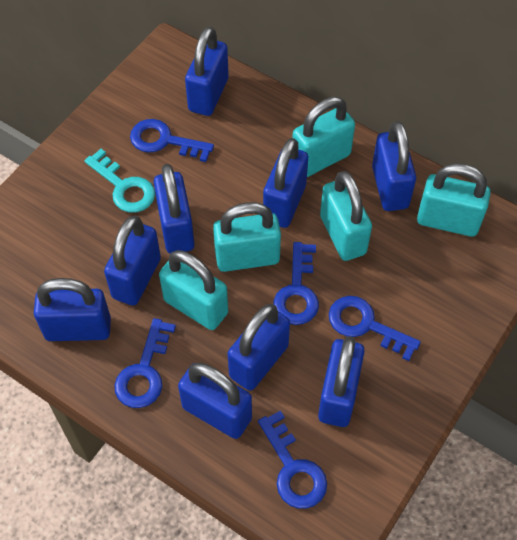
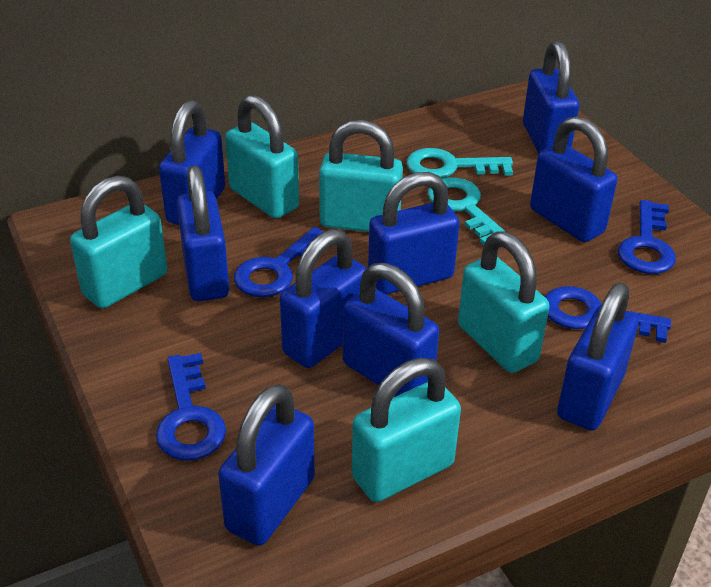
blue key: 5 -> 4
turquoise key: 1 -> 2

